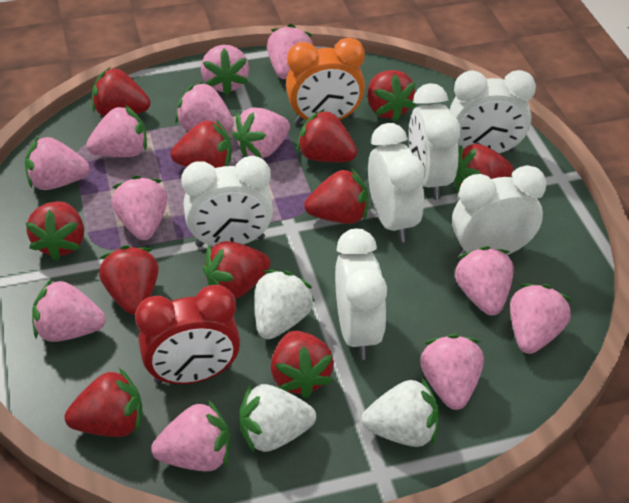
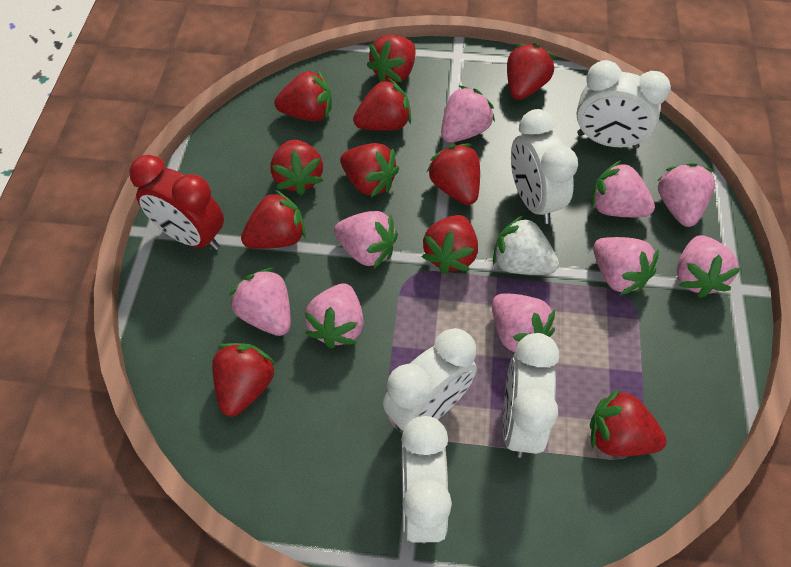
orange clock: 1 -> 0
pink strawberry: 12 -> 9
white clock: 6 -> 5
white strawberry: 3 -> 1

